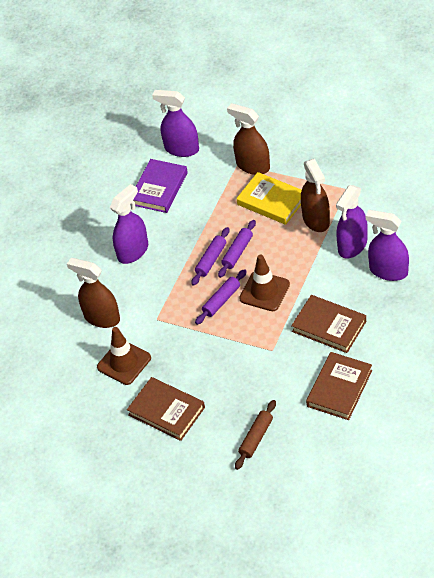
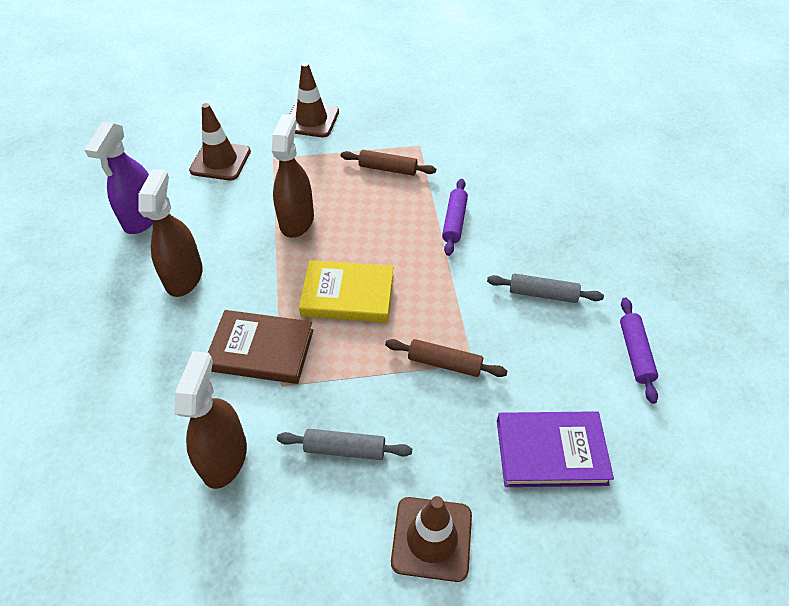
brown book: 3 -> 1
brown rolling pin: 1 -> 2
brown traffic cone: 2 -> 3
grey rolling pin: 0 -> 2
purple rolling pin: 3 -> 2
purple spray bottle: 4 -> 1

